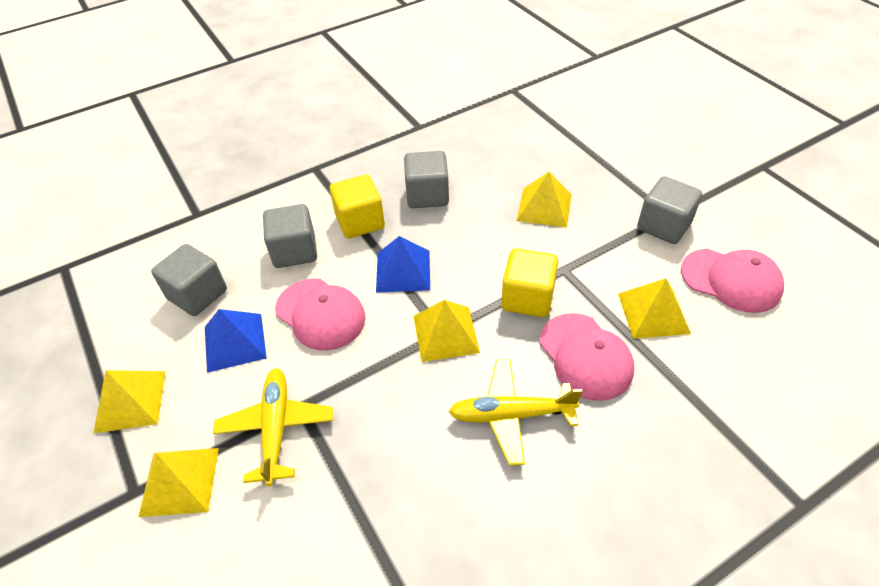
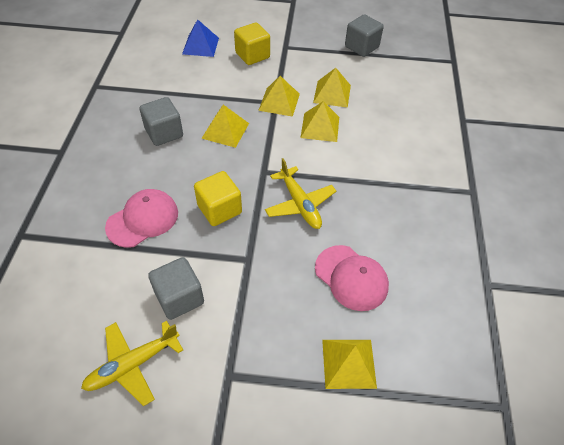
blue pyramid: 2 -> 1
grey cube: 4 -> 3
pink cap: 3 -> 2

